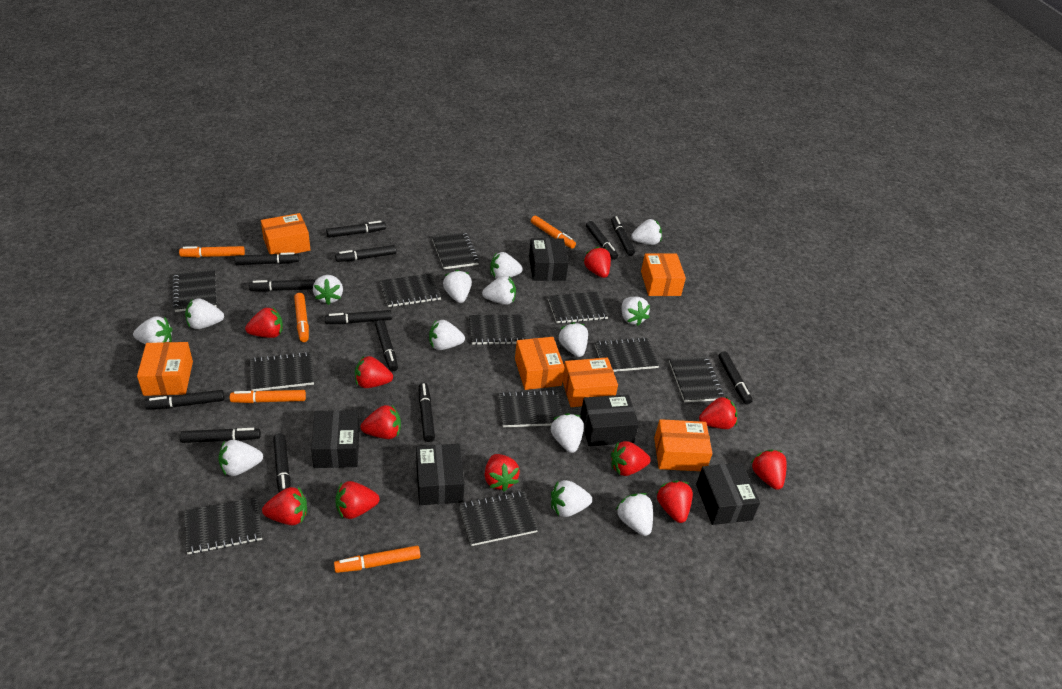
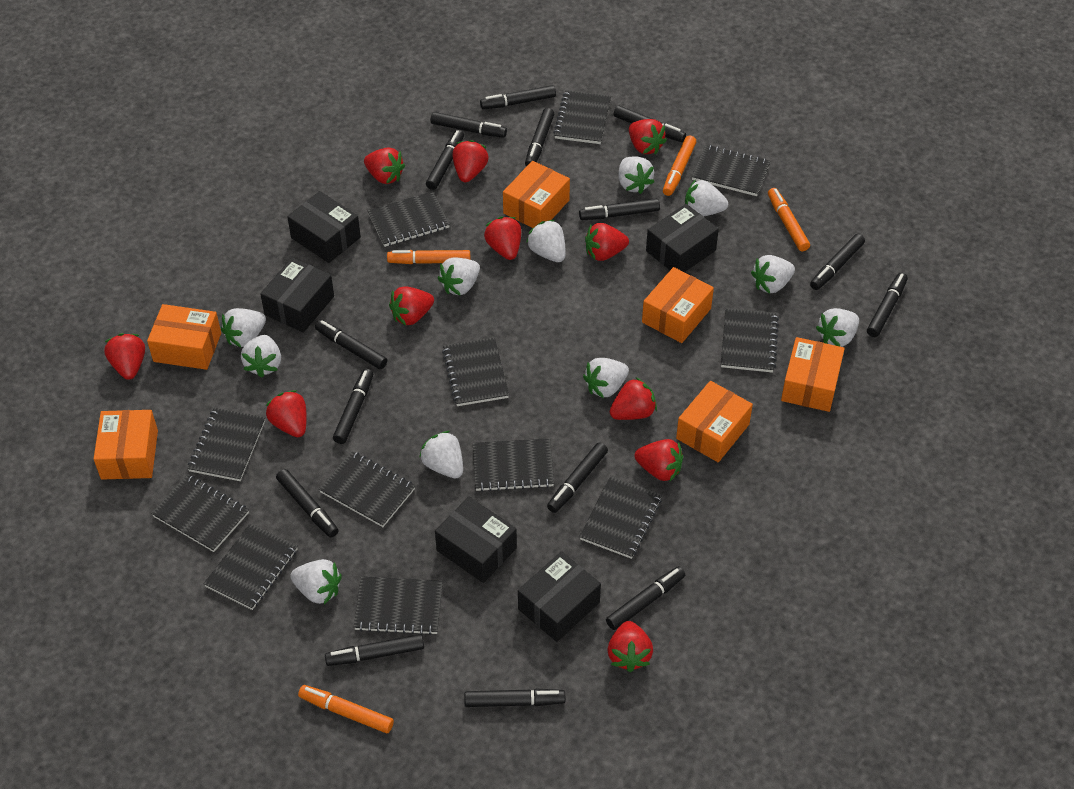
black marker: 13 -> 15
black notebook: 11 -> 12
orange marker: 5 -> 4
white strawberry: 14 -> 11

